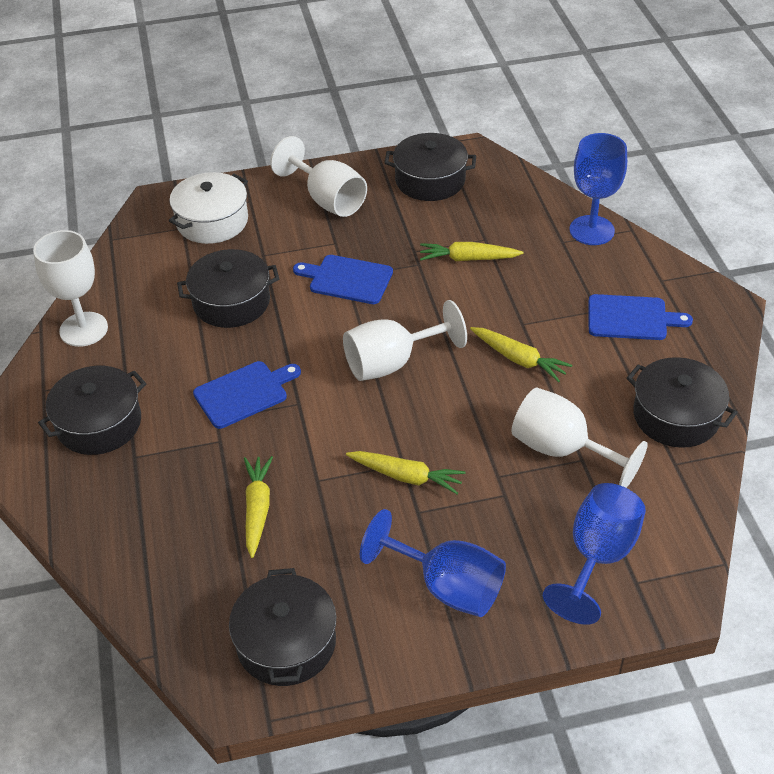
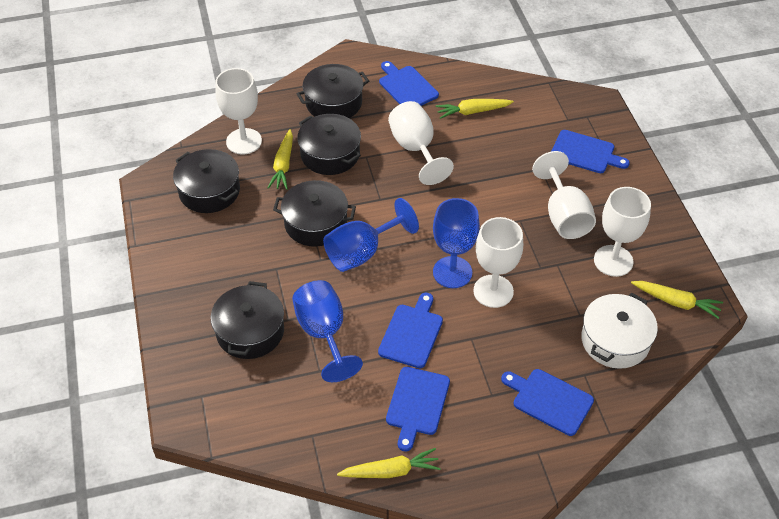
blue cutting board: 3 -> 5
white goblet: 4 -> 5

